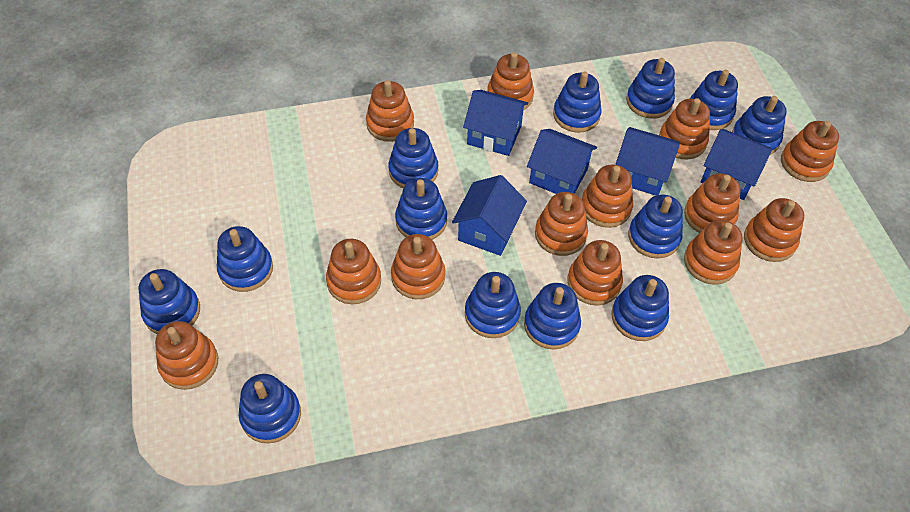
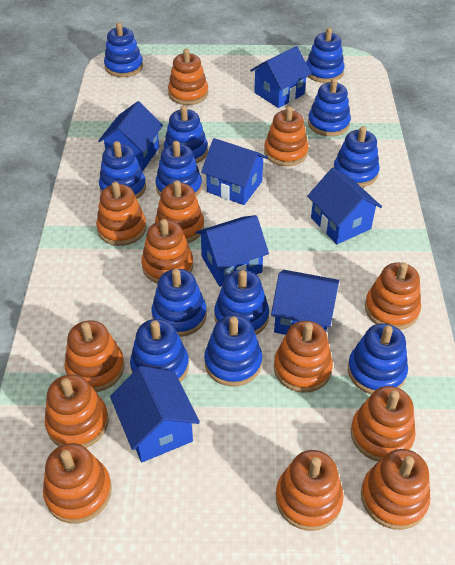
blue house: 5 -> 7
blue stacking toy: 13 -> 12

